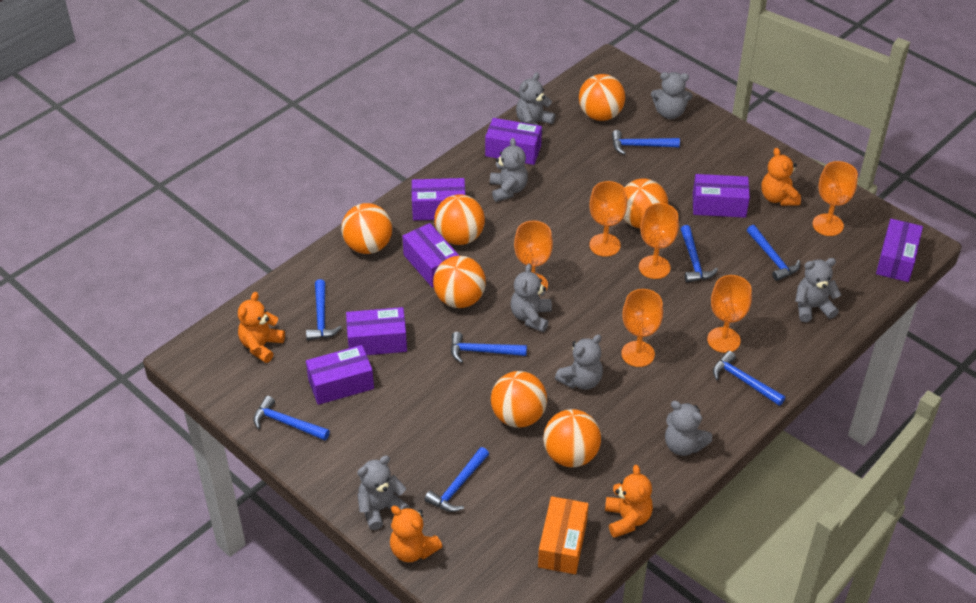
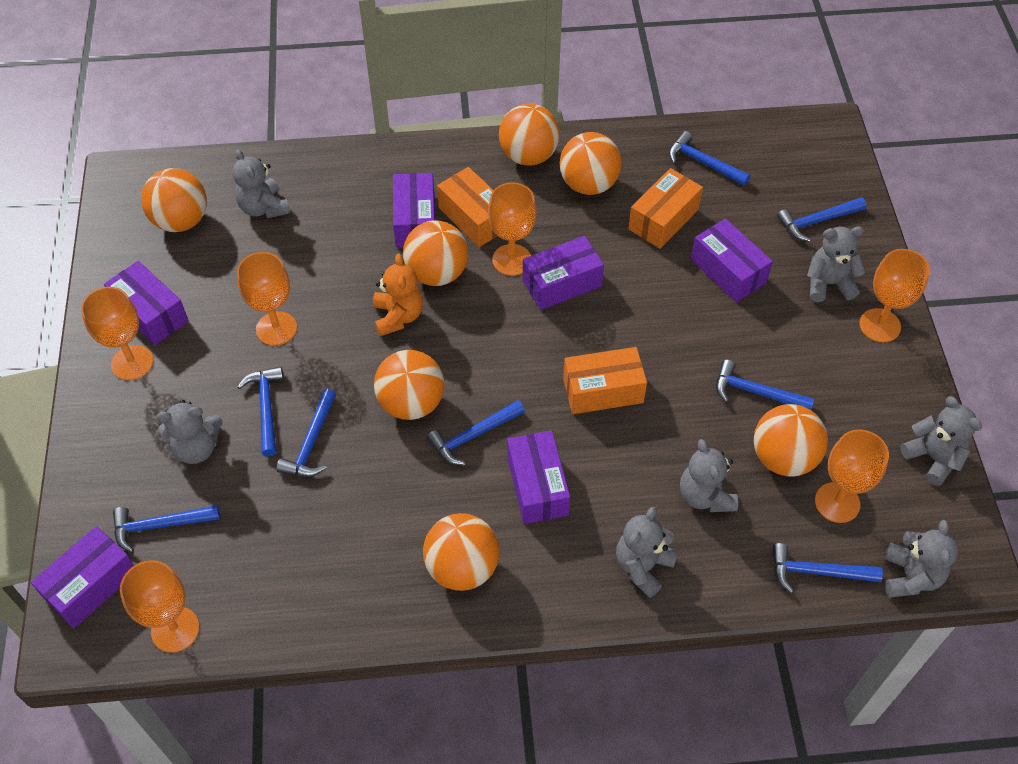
grey teddy bear: 8 -> 7
orange box: 1 -> 3
orange teddy bear: 4 -> 1
purple box: 7 -> 6

